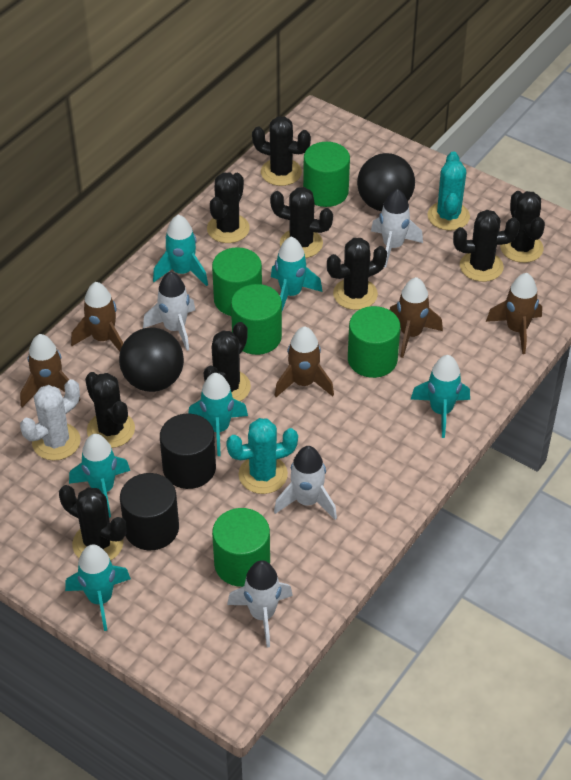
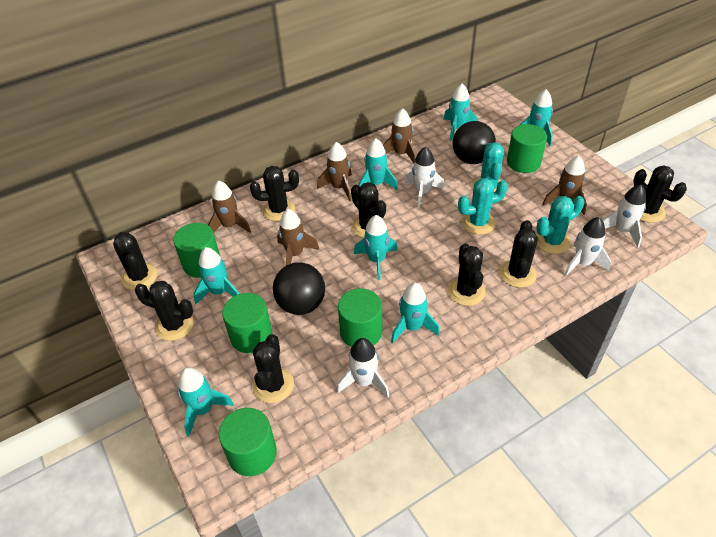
black cactus: 9 -> 8
black cylinder: 2 -> 0
turquoise cactus: 2 -> 3
turquoise rocket: 6 -> 7
white cactus: 1 -> 0

